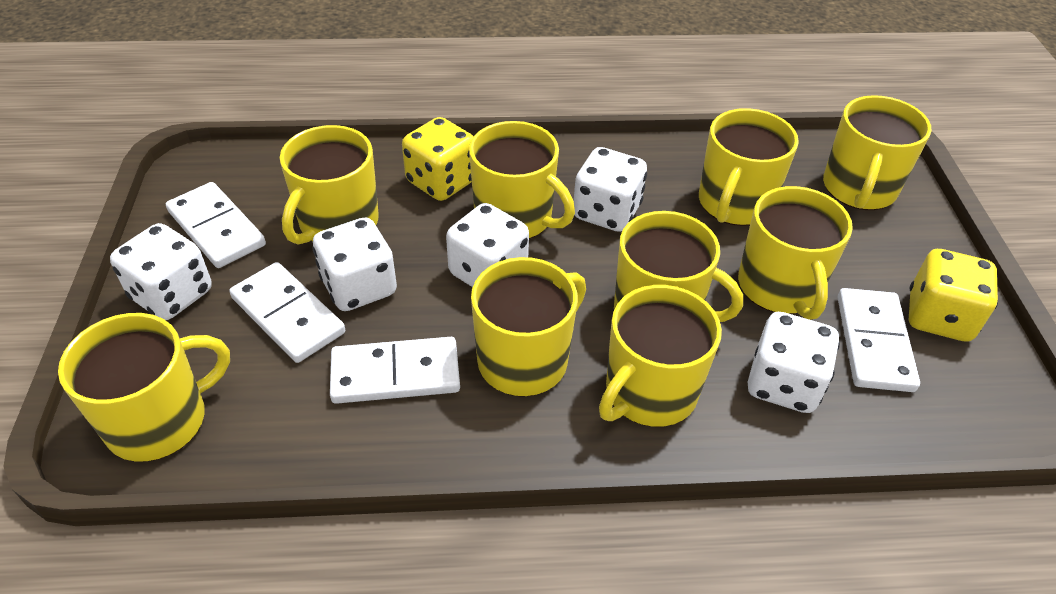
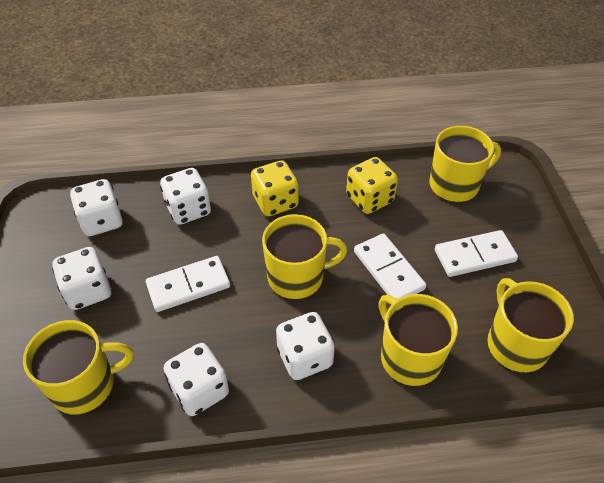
white domino: 4 -> 3
yellow mug: 9 -> 5

